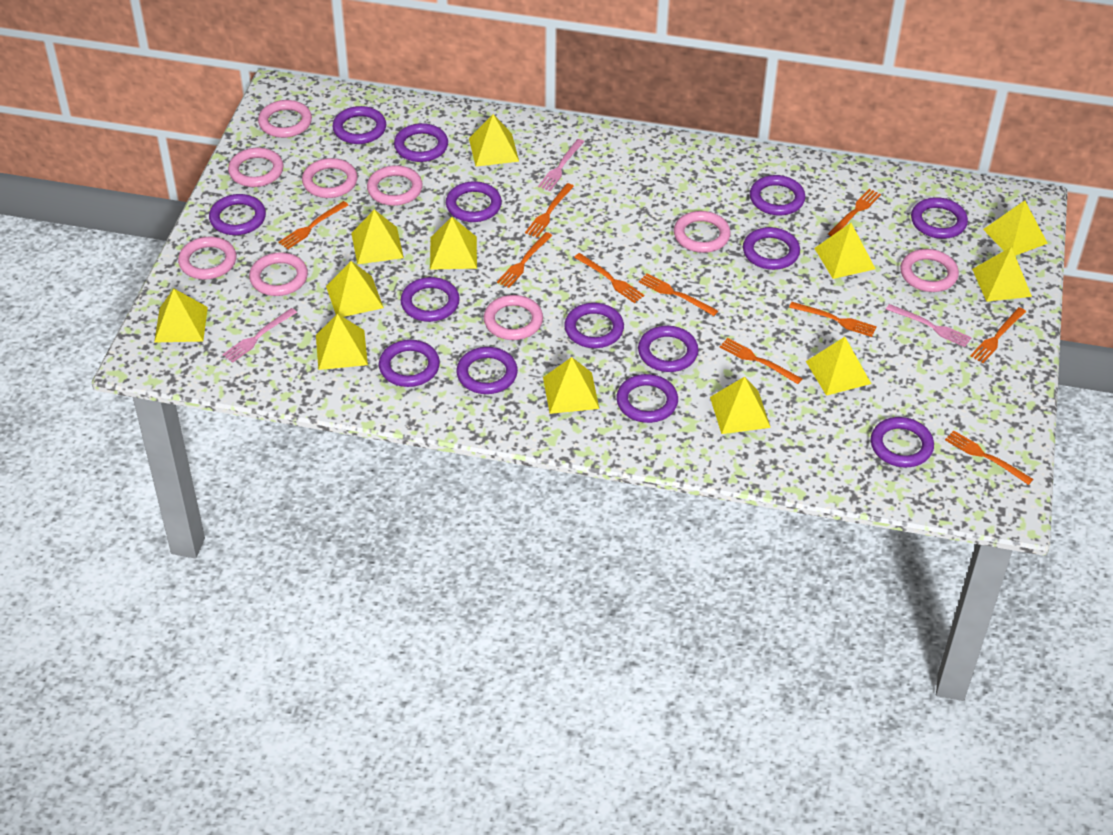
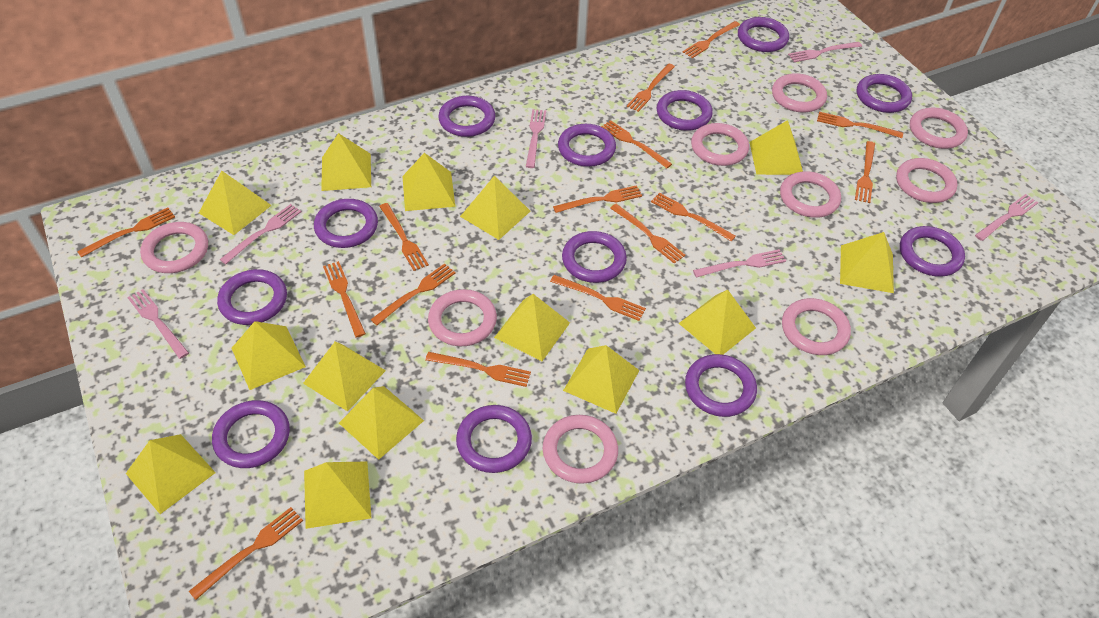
orange fork: 10 -> 15
pink fork: 3 -> 6
purple ring: 14 -> 12
yellow pyramid: 12 -> 14

